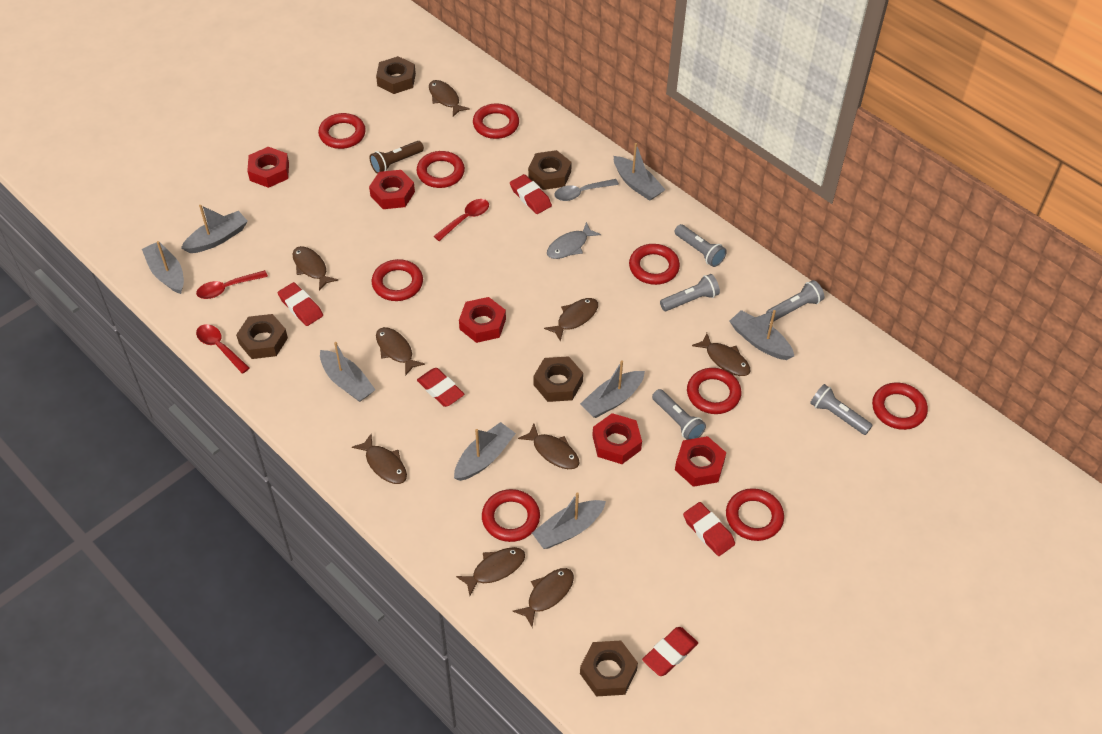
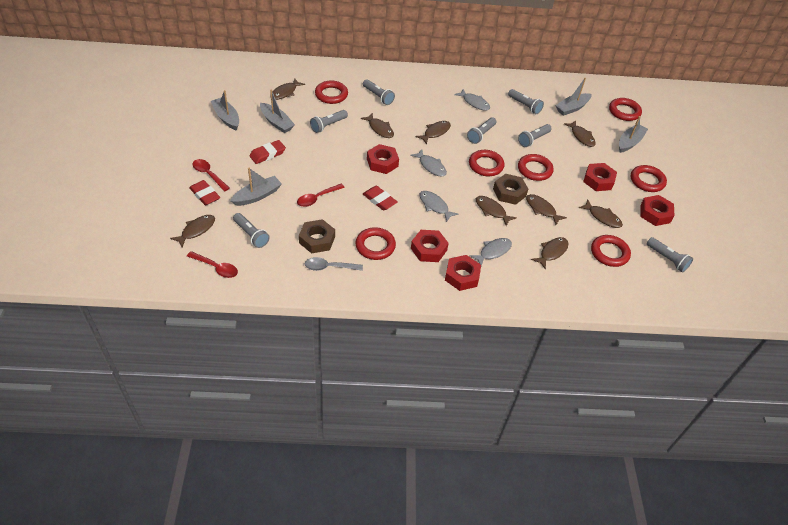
brown flashlight: 1 -> 0
brown nut: 5 -> 2
grey boat: 8 -> 5
grey fish: 1 -> 4
grey flashlight: 5 -> 7
red eraser: 5 -> 3
red ring: 9 -> 7

